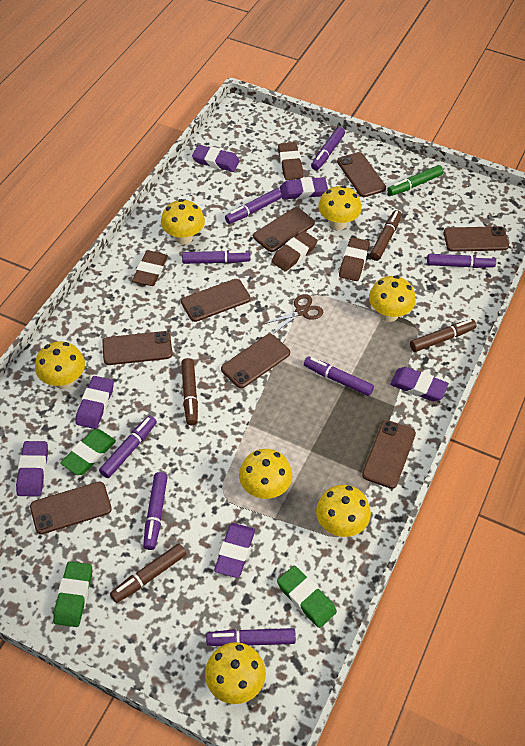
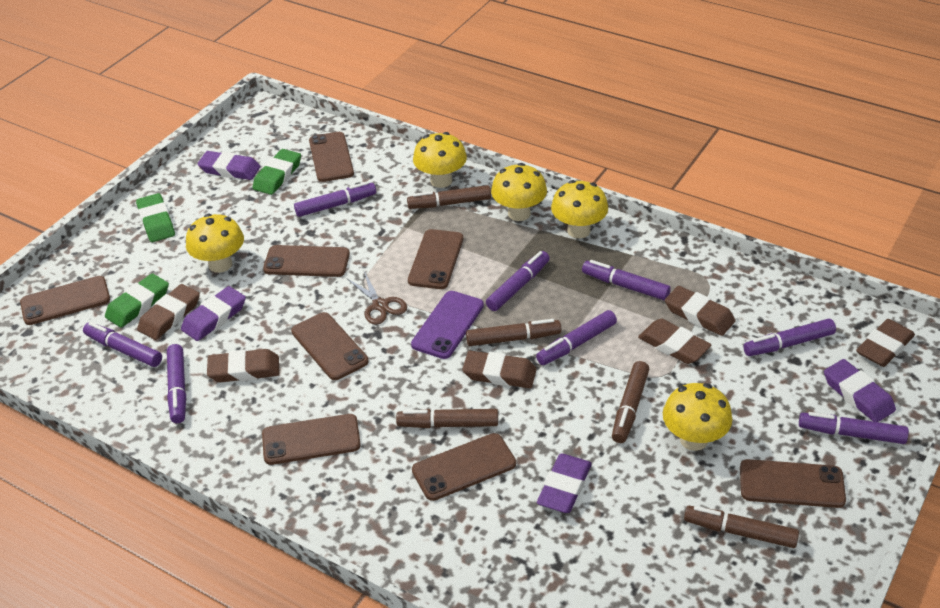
brown eraser: 4 -> 6
brown marker: 4 -> 5
green marker: 1 -> 0
purple eraser: 6 -> 4
purple phone: 0 -> 1
yellow mushroom: 7 -> 5

